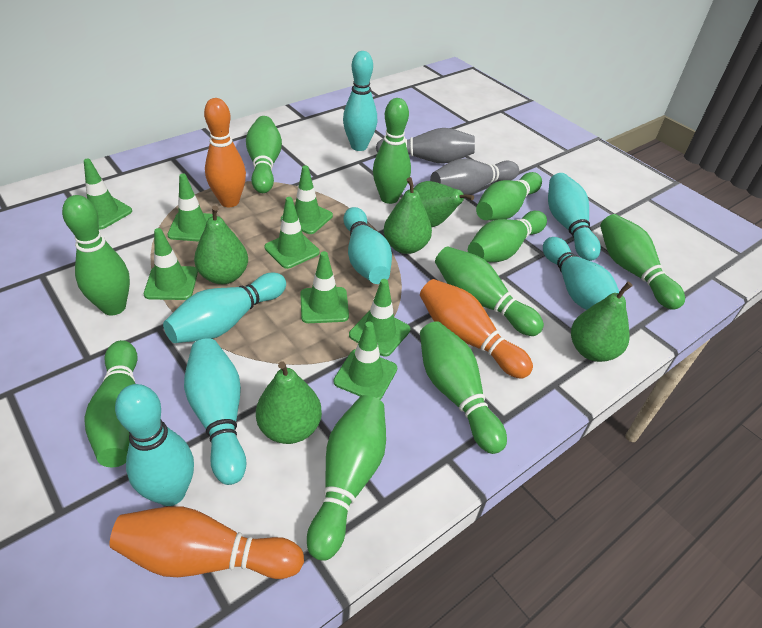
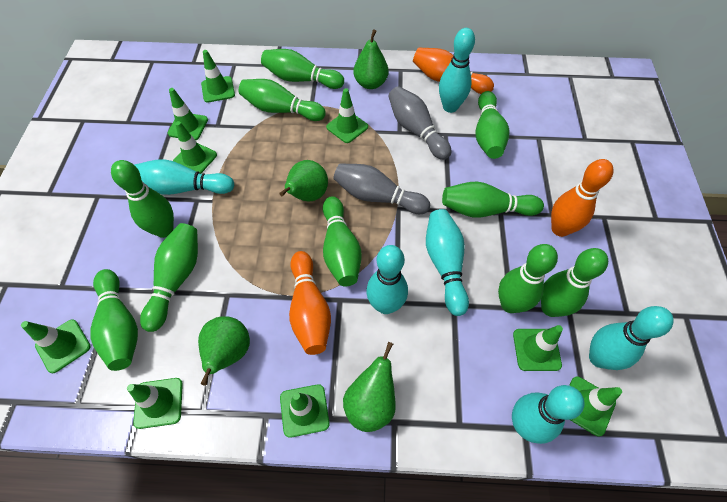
green pear: 5 -> 4
green traffic cone: 8 -> 9
turquoise bowling pin: 7 -> 6

